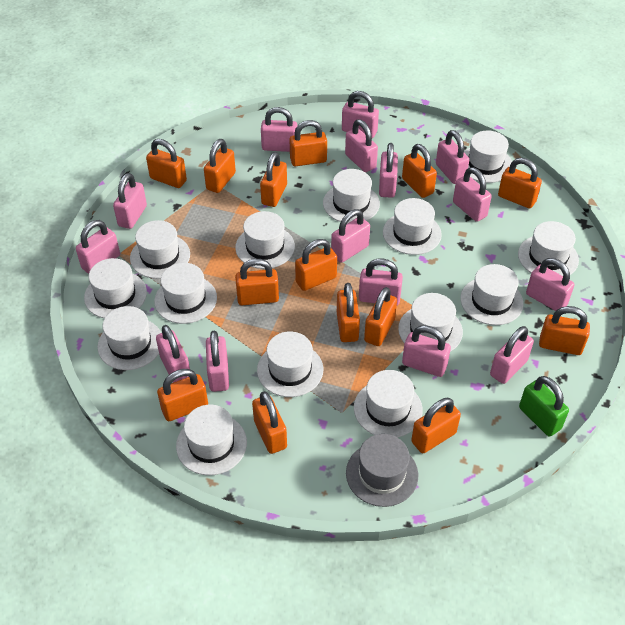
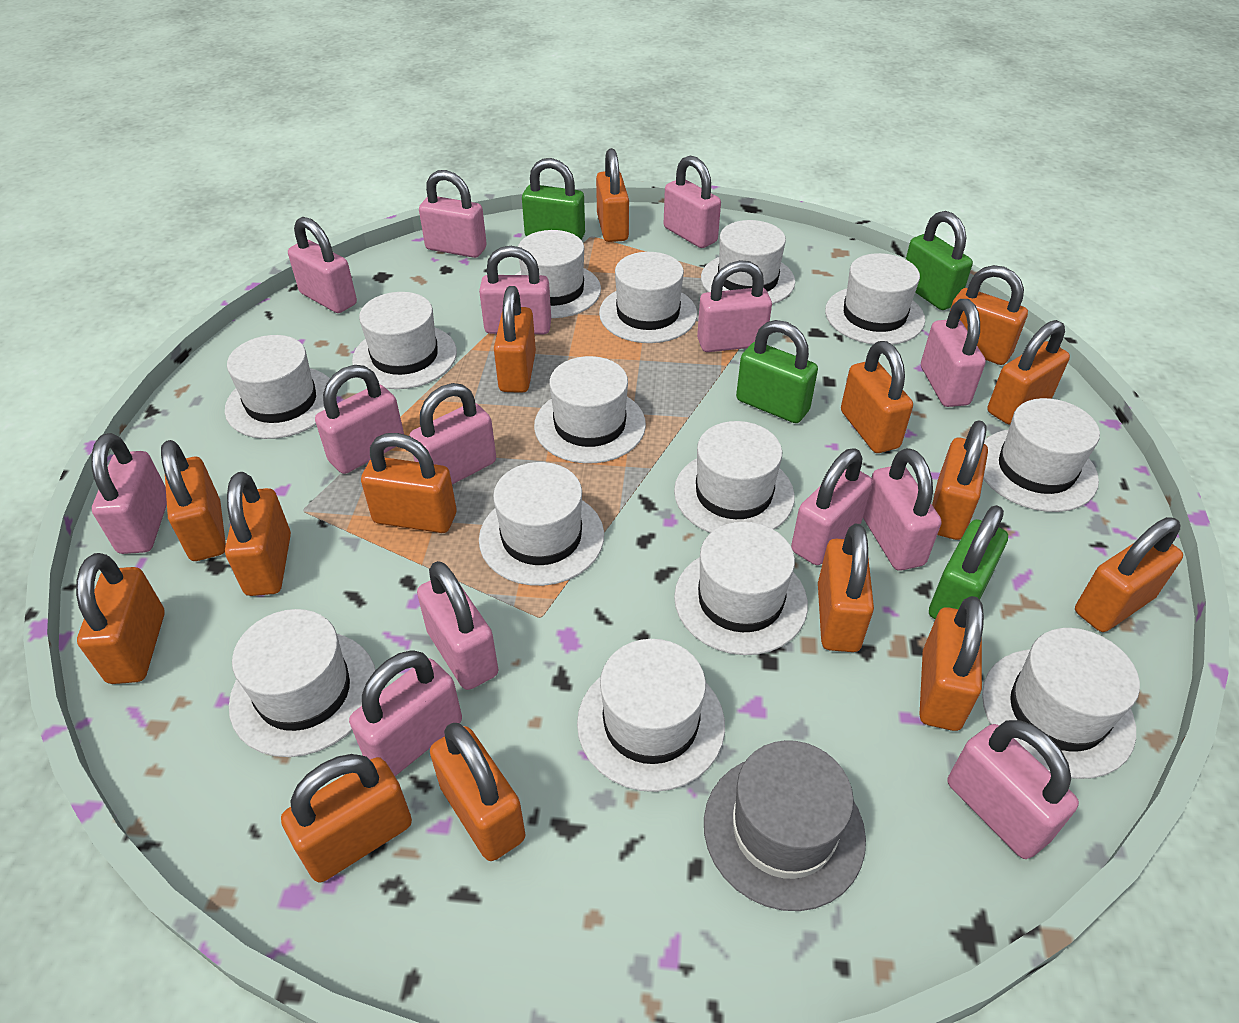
green padlock: 1 -> 4
orange padlock: 14 -> 15
pink padlock: 15 -> 14

